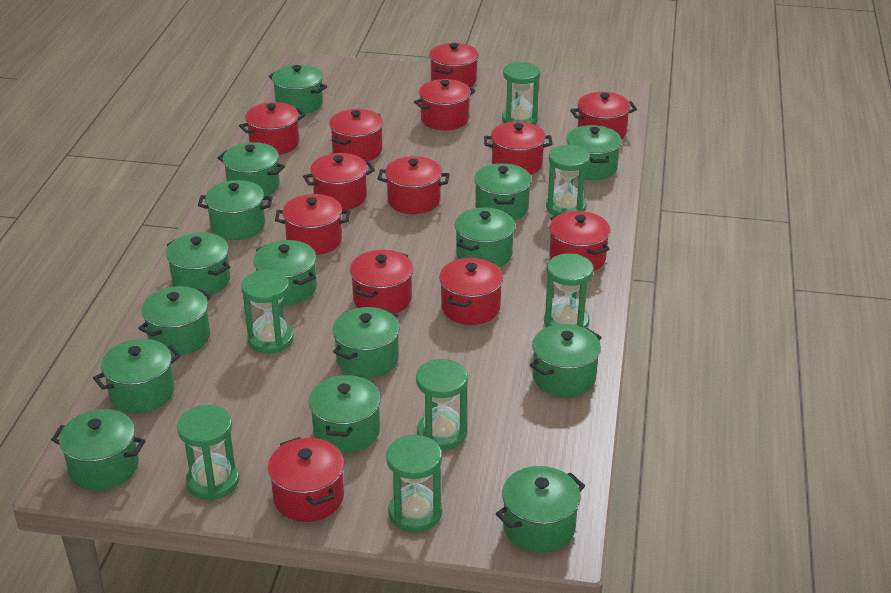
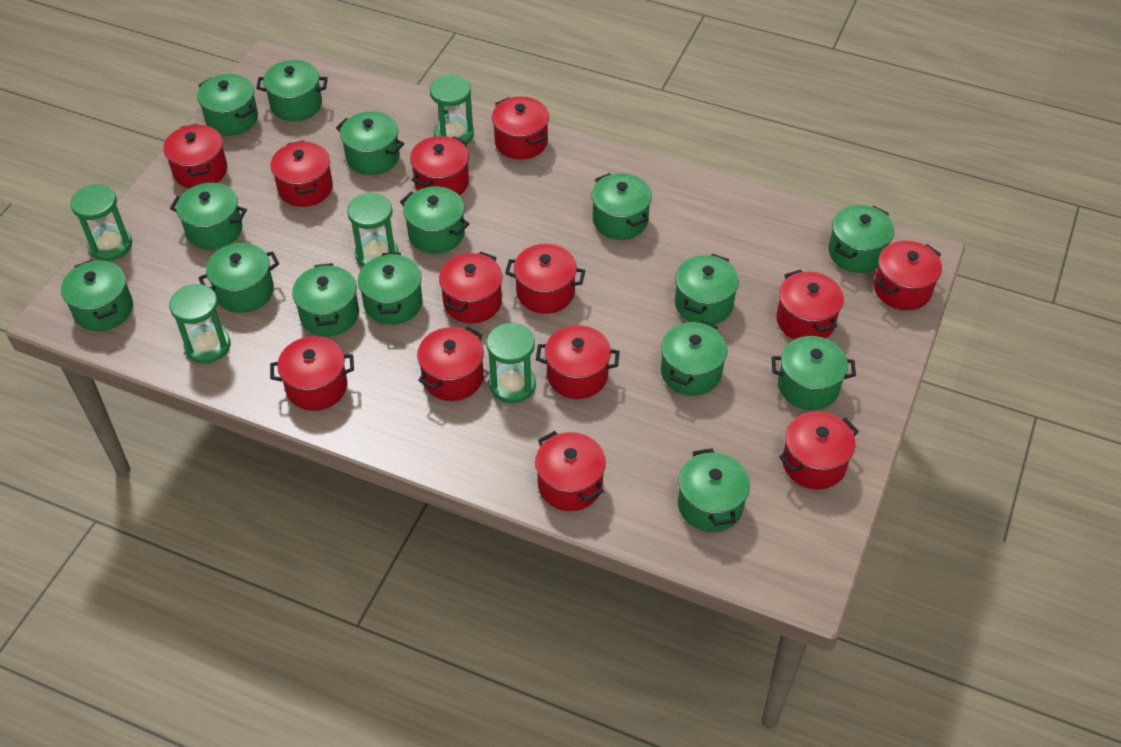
green hourglass: 7 -> 5

